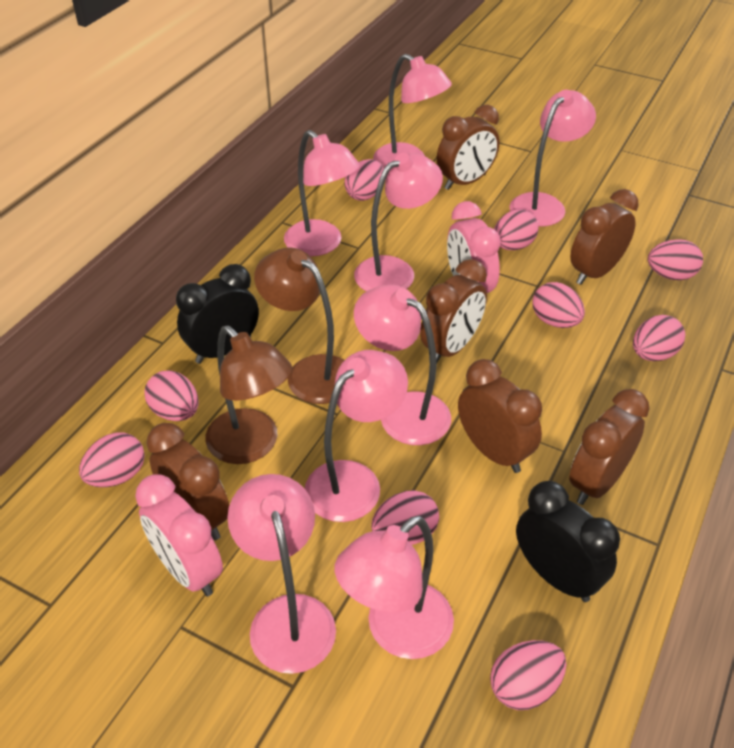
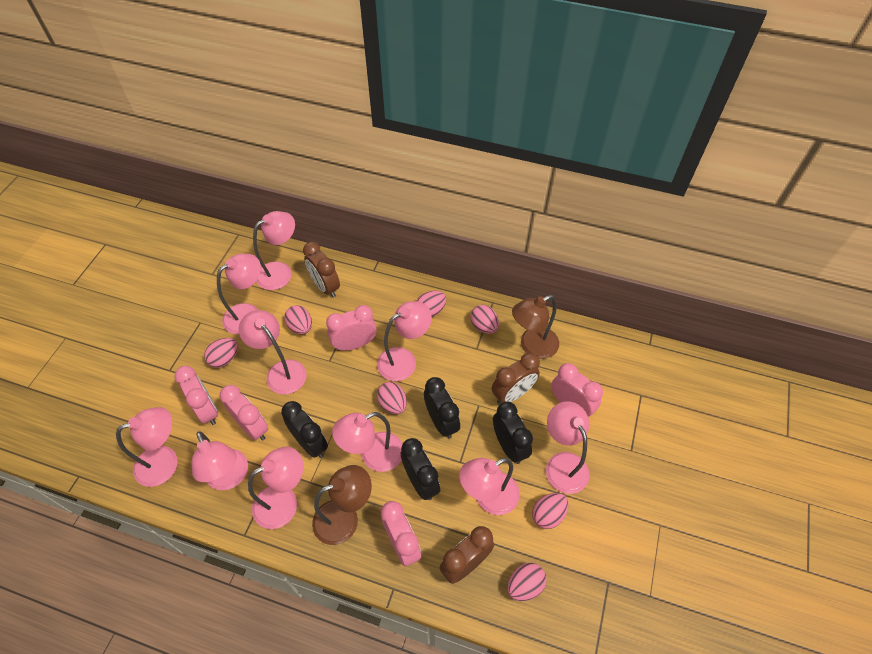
black clock: 2 -> 4
brown clock: 6 -> 3
pink clock: 2 -> 5
pink egg: 9 -> 7
pink lamp: 8 -> 10

